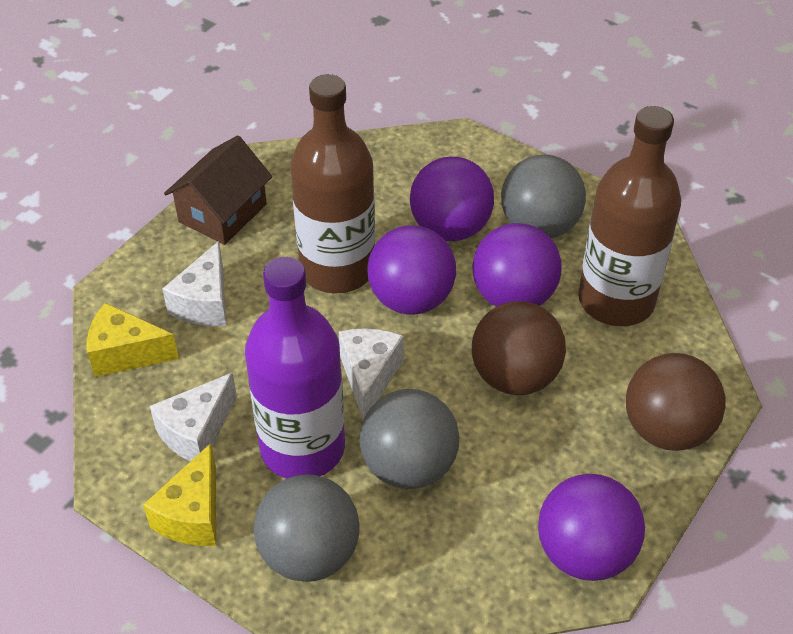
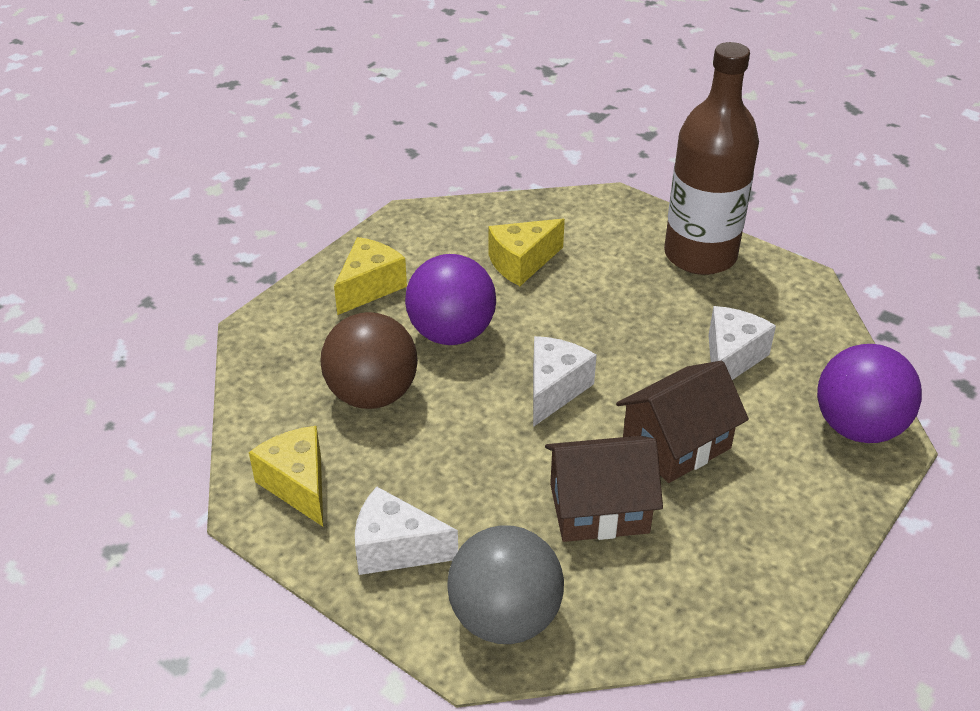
brown ball: 2 -> 1
brown bottle: 2 -> 1
brown house: 1 -> 2
grey ball: 3 -> 1
purple ball: 4 -> 2
purple bottle: 1 -> 0
yellow cheese: 2 -> 3

